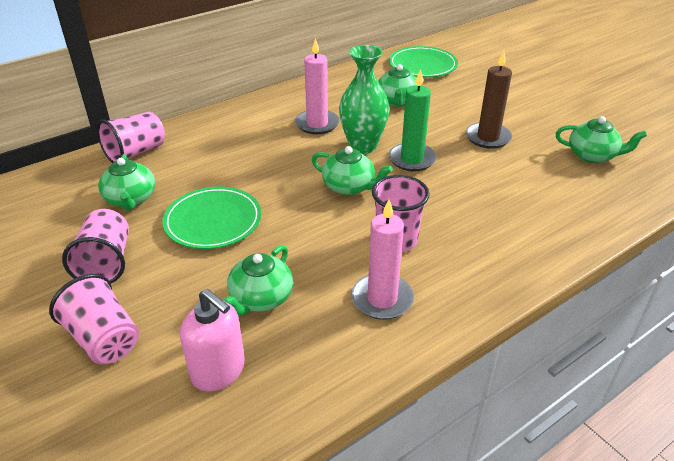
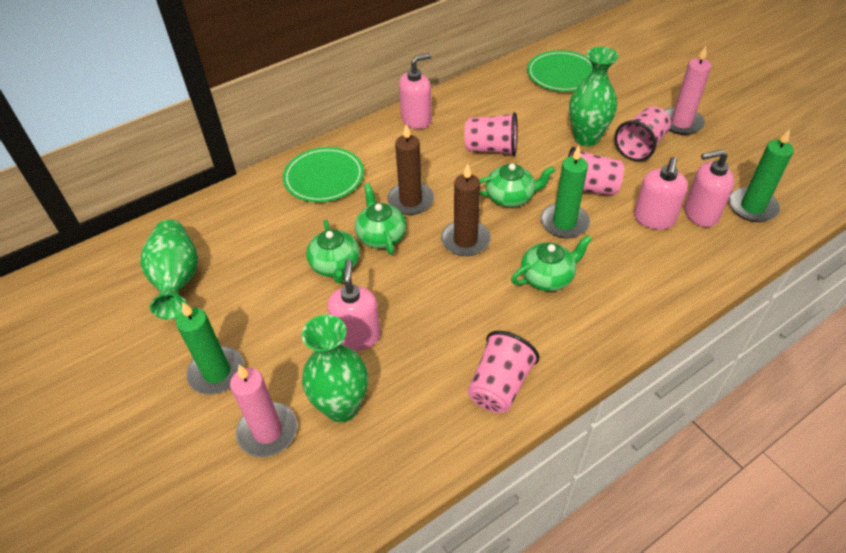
brown candle: 1 -> 2
green candle: 1 -> 3
green teapot: 5 -> 4
green vase: 1 -> 3
pink soap dispenser: 1 -> 4

